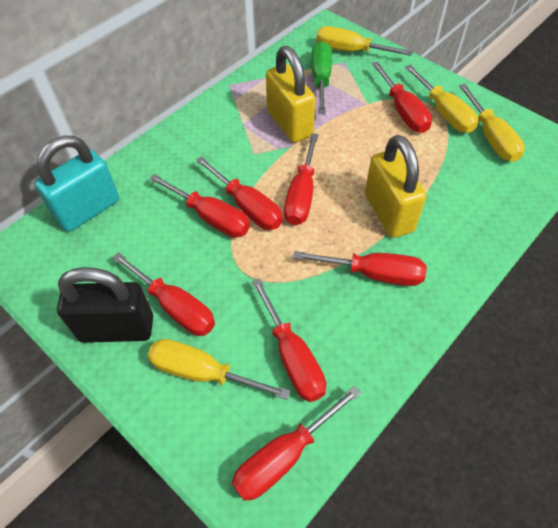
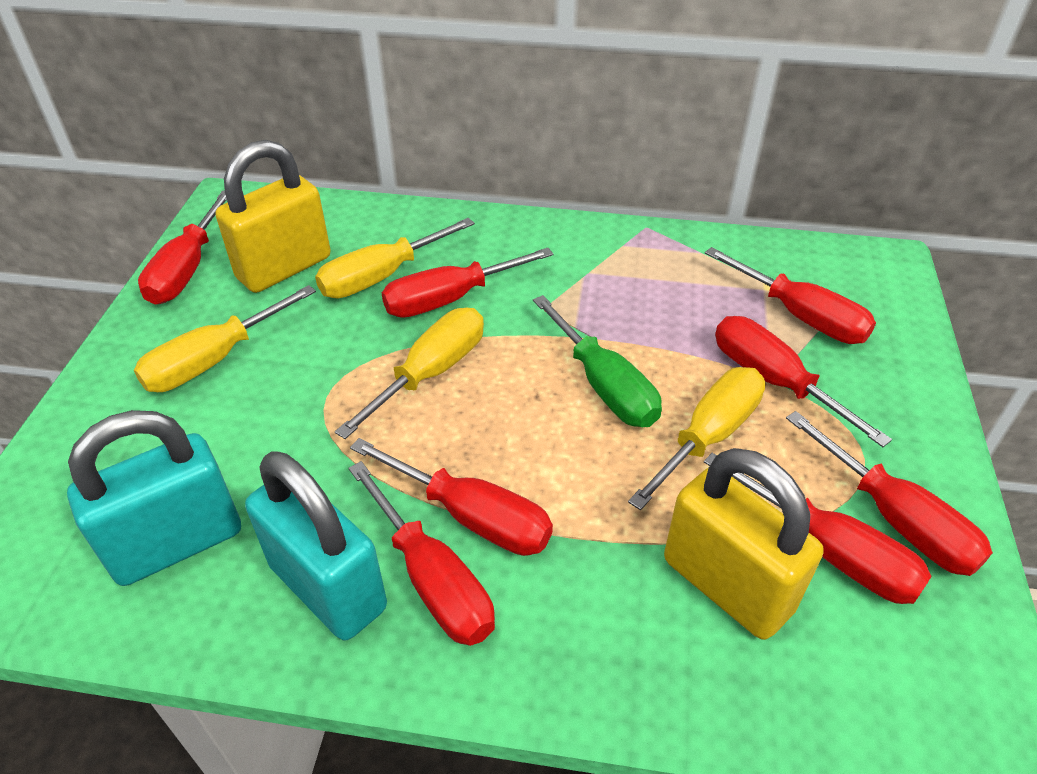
black padlock: 1 -> 0
turquoise padlock: 1 -> 2

